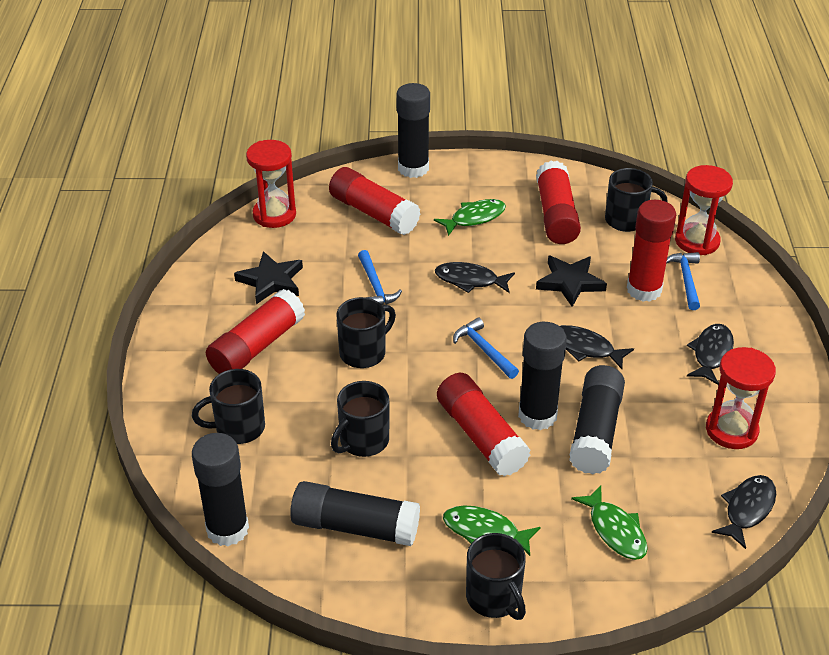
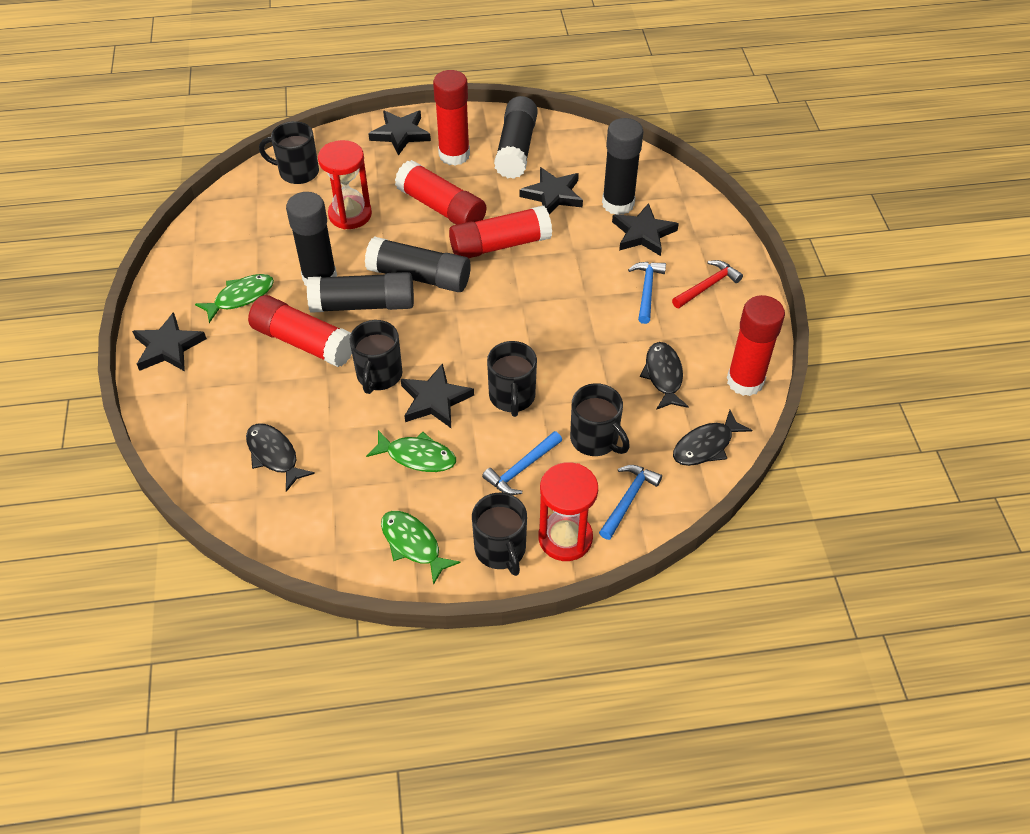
black fish: 4 -> 3
black star: 2 -> 5
red hammer: 0 -> 1
red hourglass: 3 -> 2

